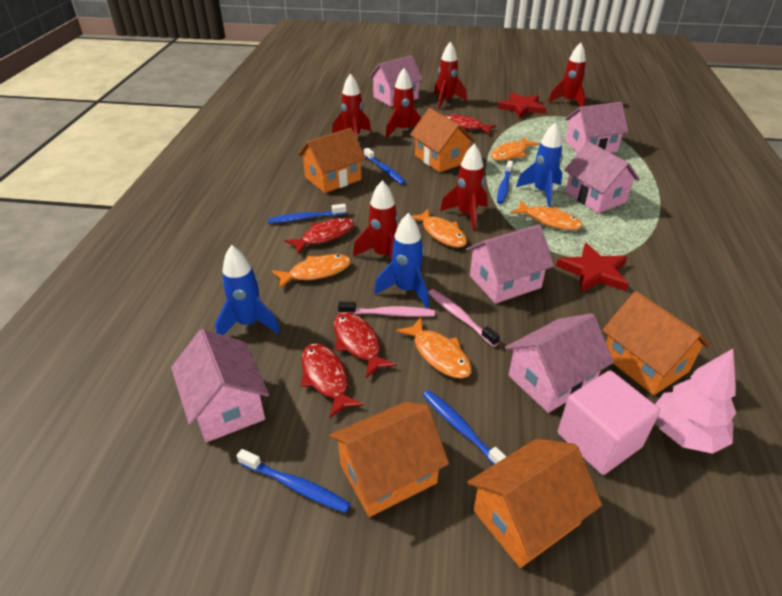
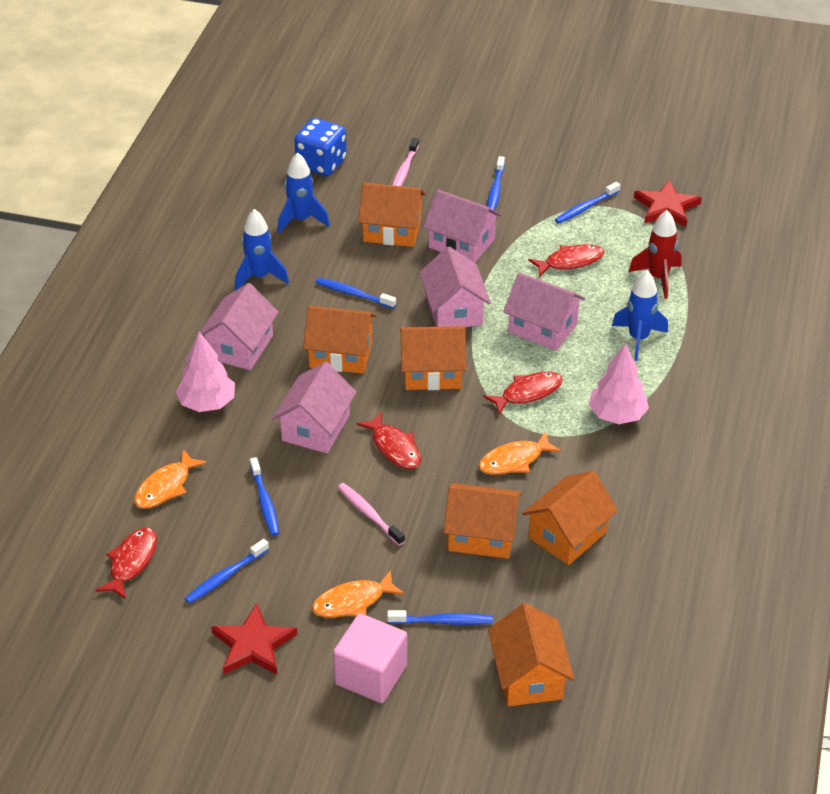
blue dice: 0 -> 1
blue toothbrush: 5 -> 6
orange fish: 5 -> 3
orange house: 5 -> 6
pink house: 6 -> 5
pink tree: 1 -> 2
red rocket: 6 -> 1

